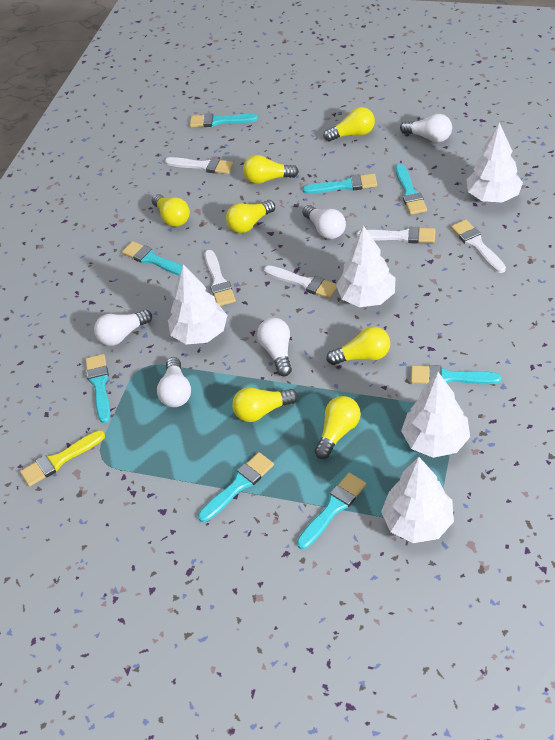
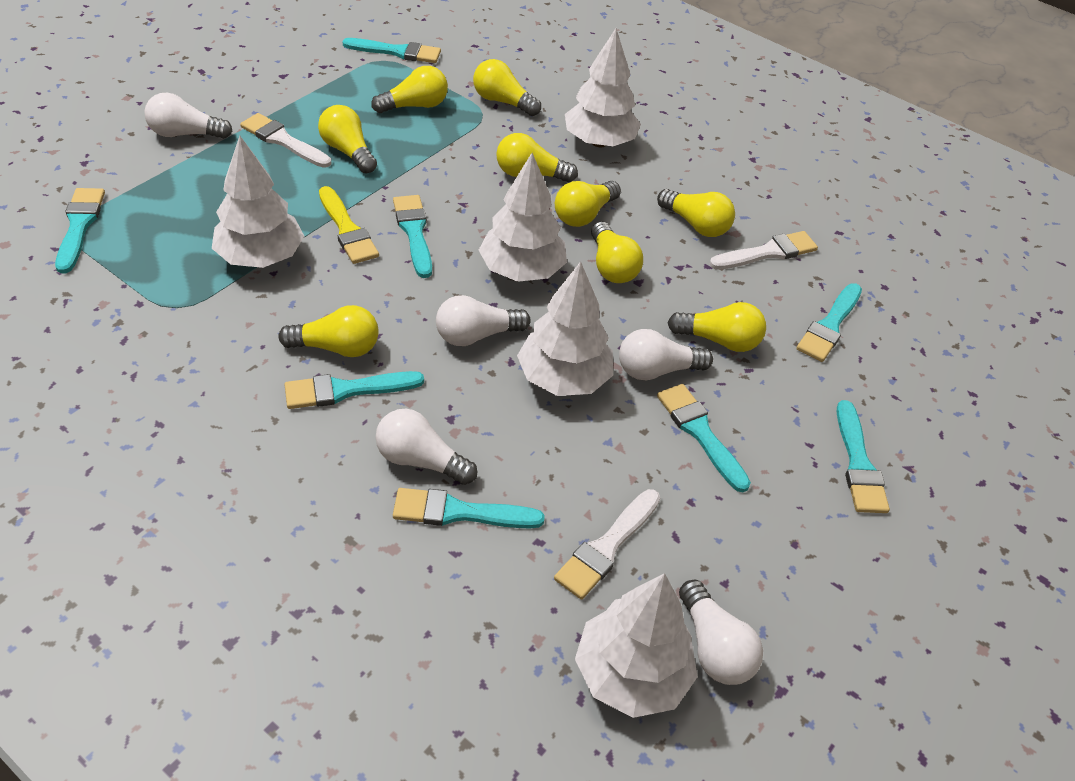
white brush: 5 -> 3
yellow light bulb: 7 -> 9

